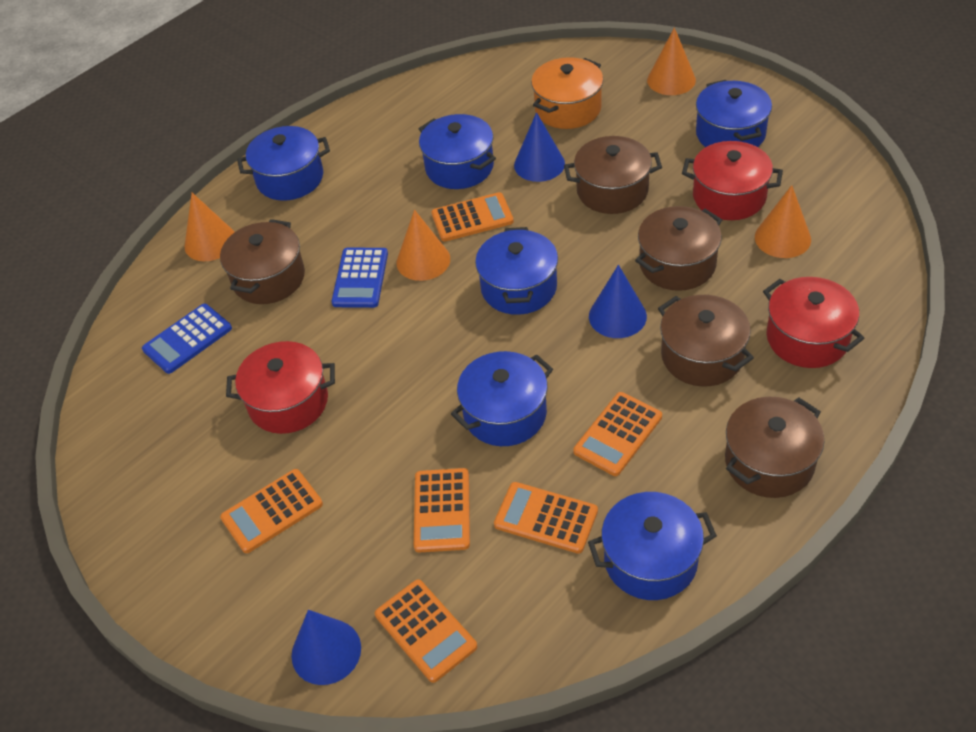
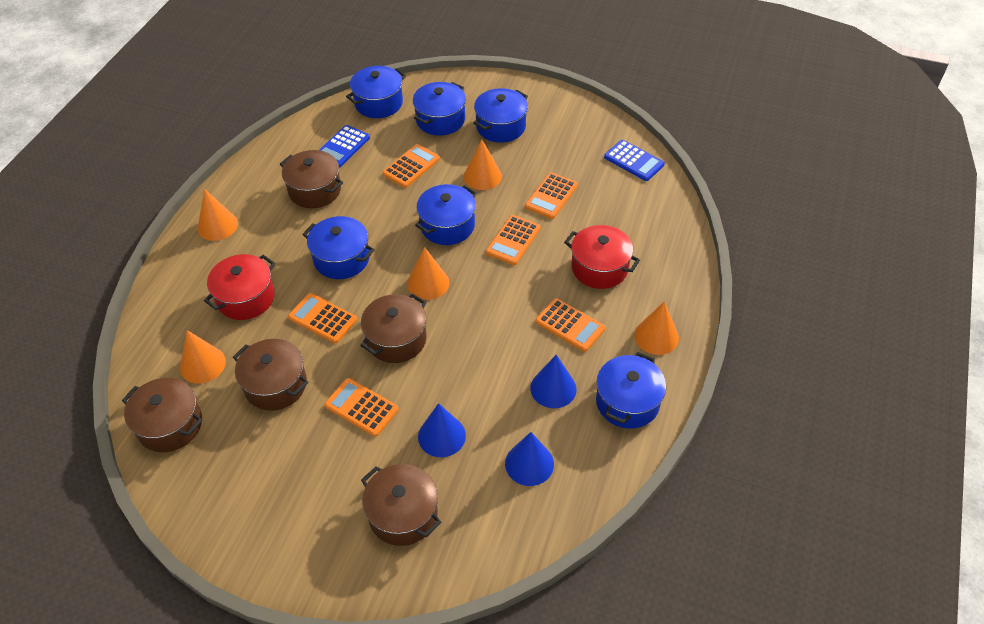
orange cone: 4 -> 5
orange pot: 1 -> 0
red pot: 3 -> 2

